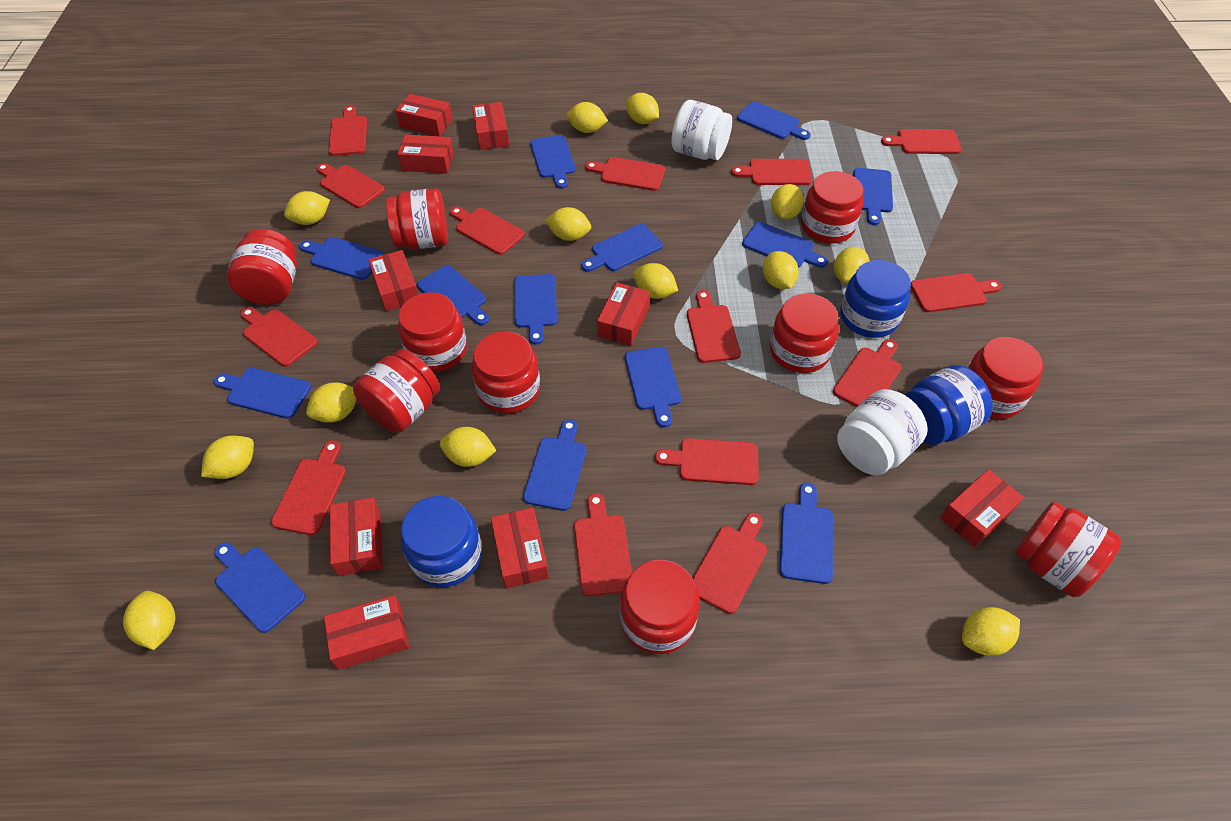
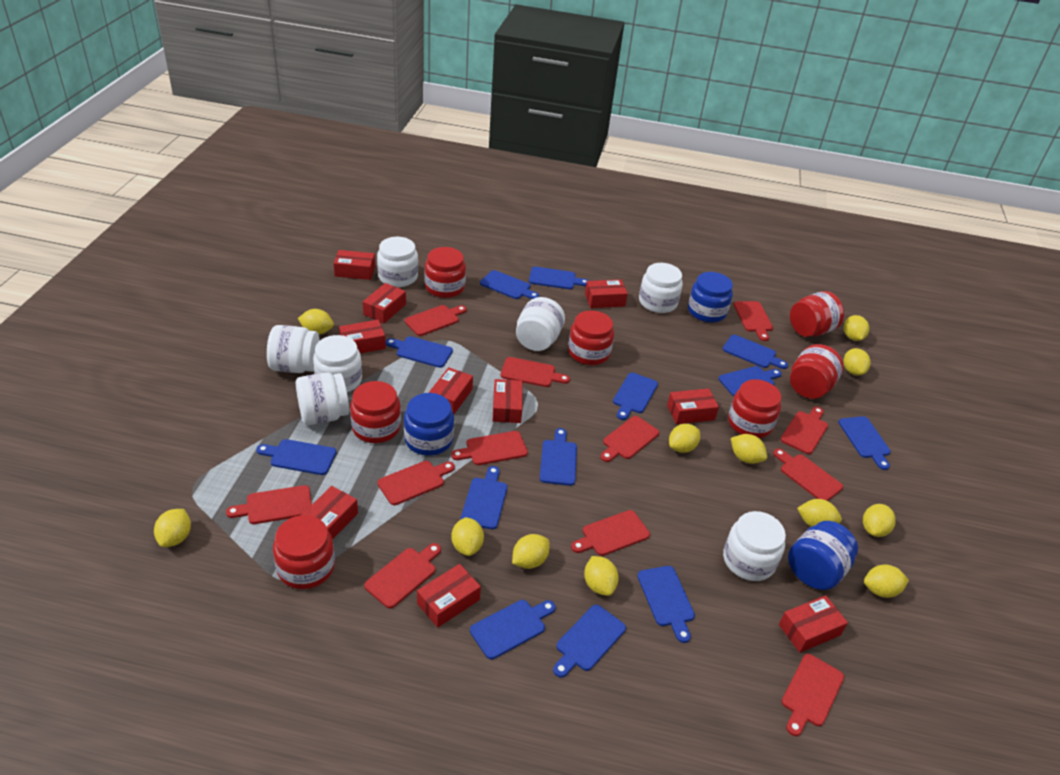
red box: 9 -> 10
red cutting board: 14 -> 12
red jar: 10 -> 7
white jar: 2 -> 7
yellow lemon: 13 -> 12

